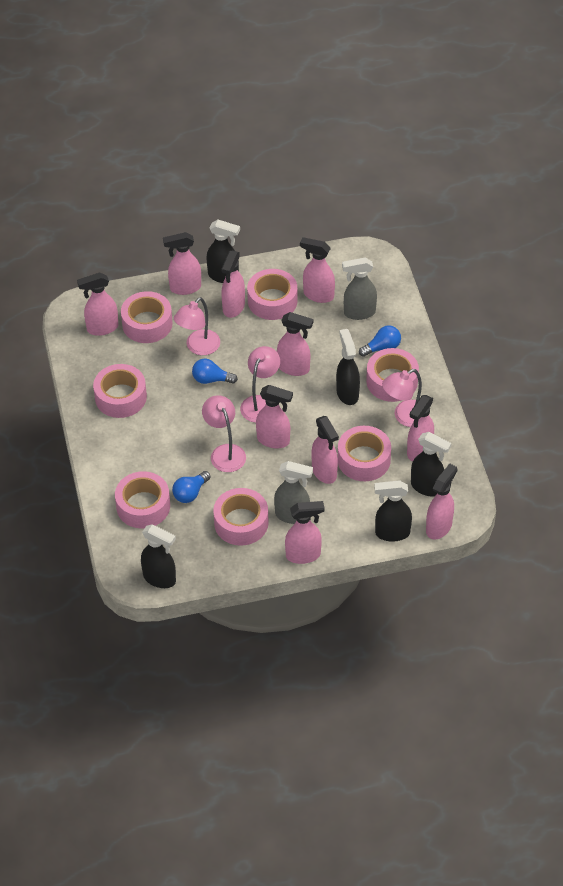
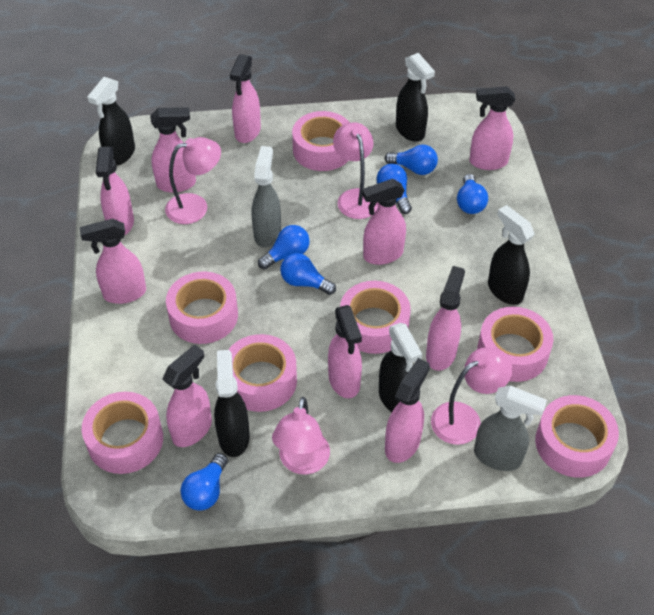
blue light bulb: 3 -> 6

